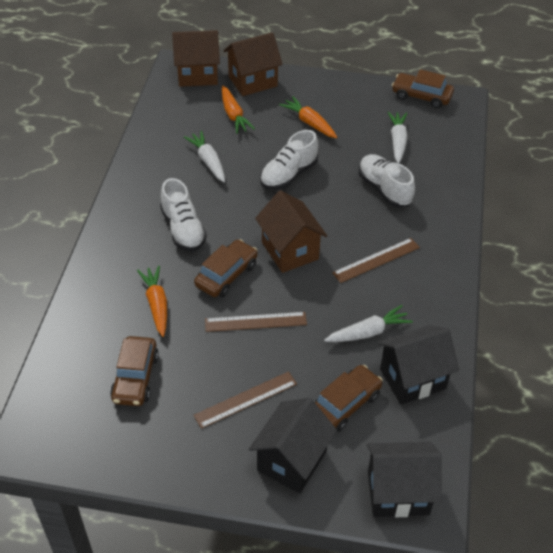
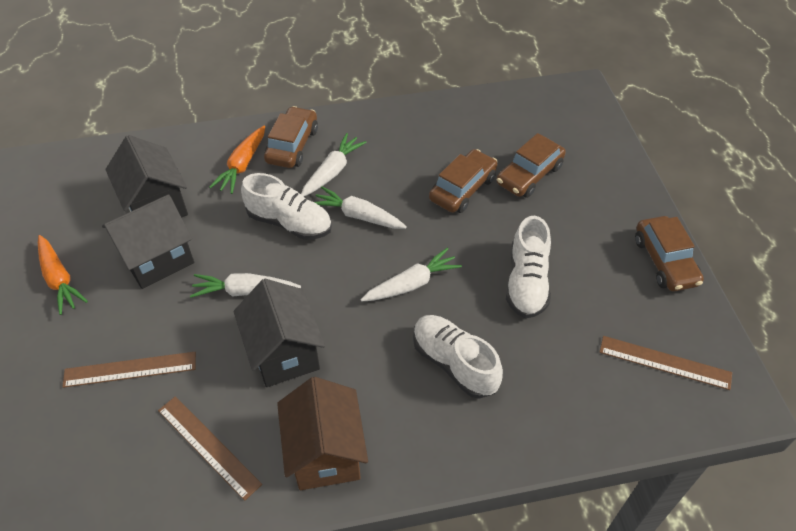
brown house: 3 -> 1
orange carrot: 3 -> 2
white carrot: 3 -> 4

